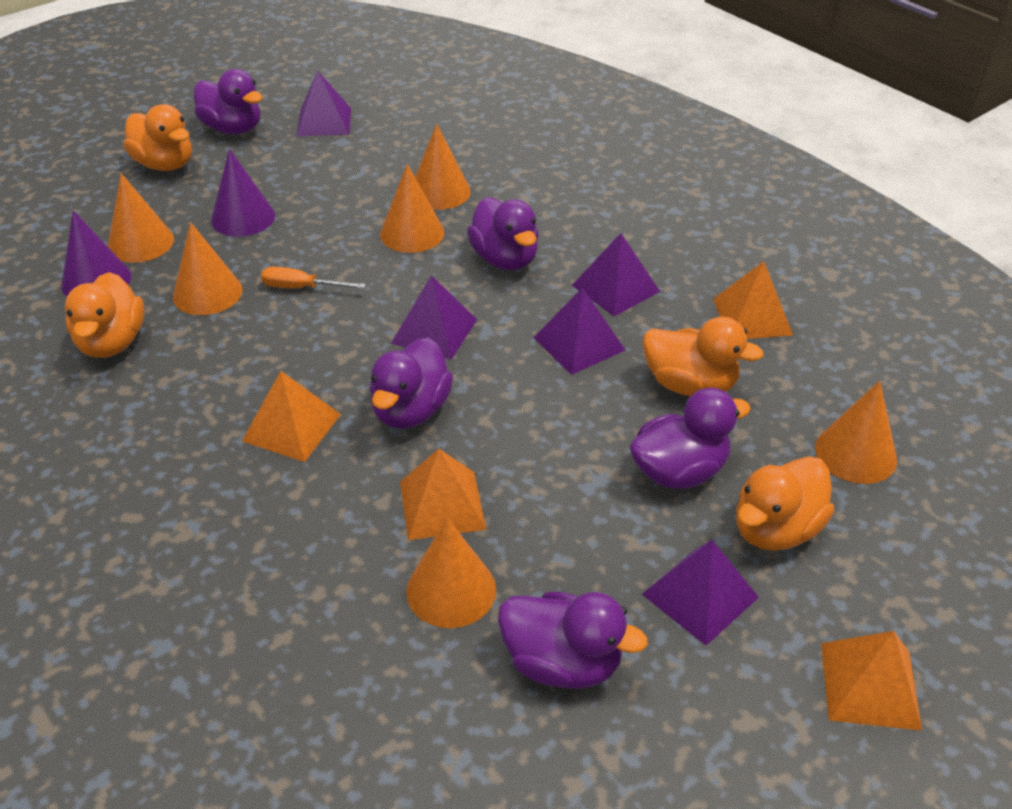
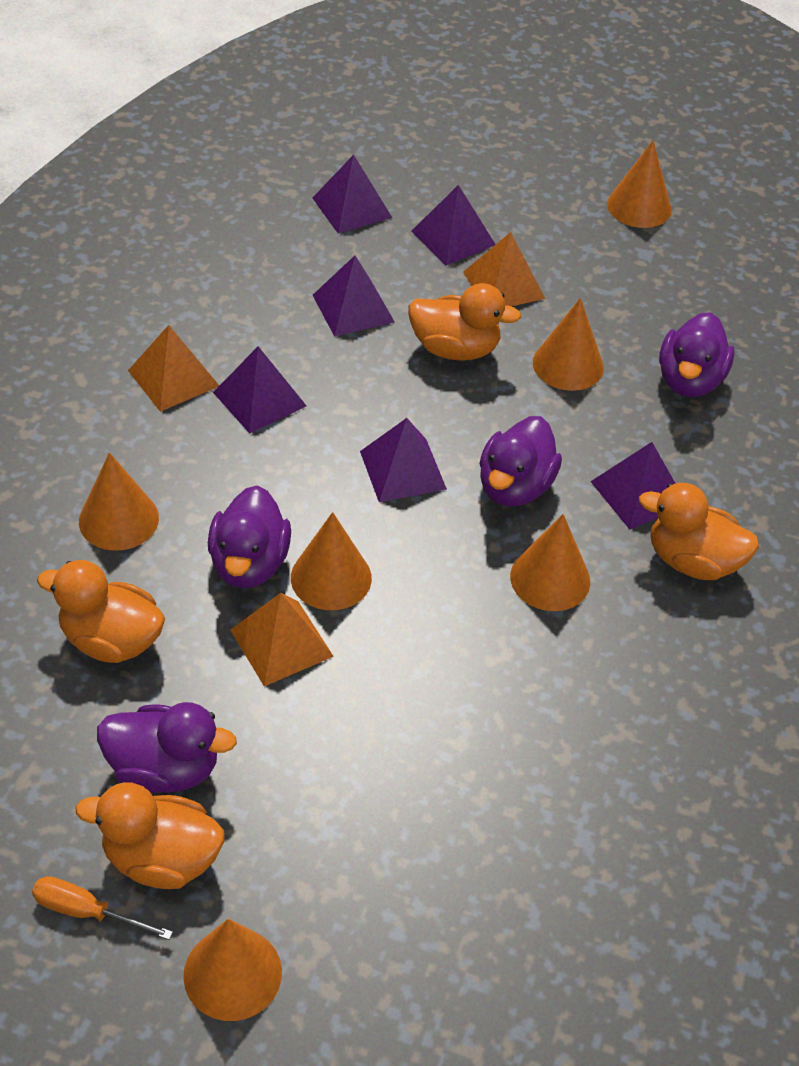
orange pyramid: 4 -> 3
purple cone: 2 -> 0
purple duck: 5 -> 4
purple pyramid: 5 -> 6

